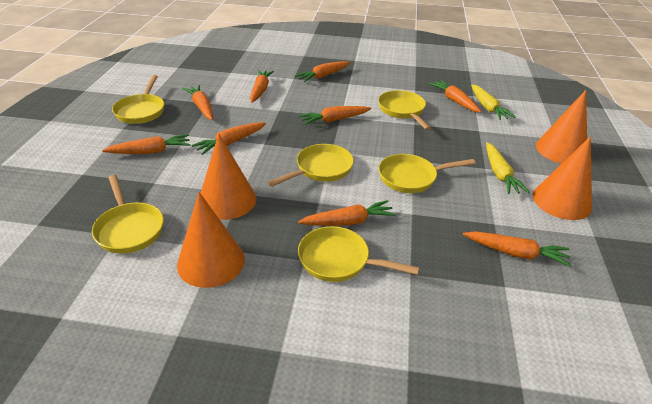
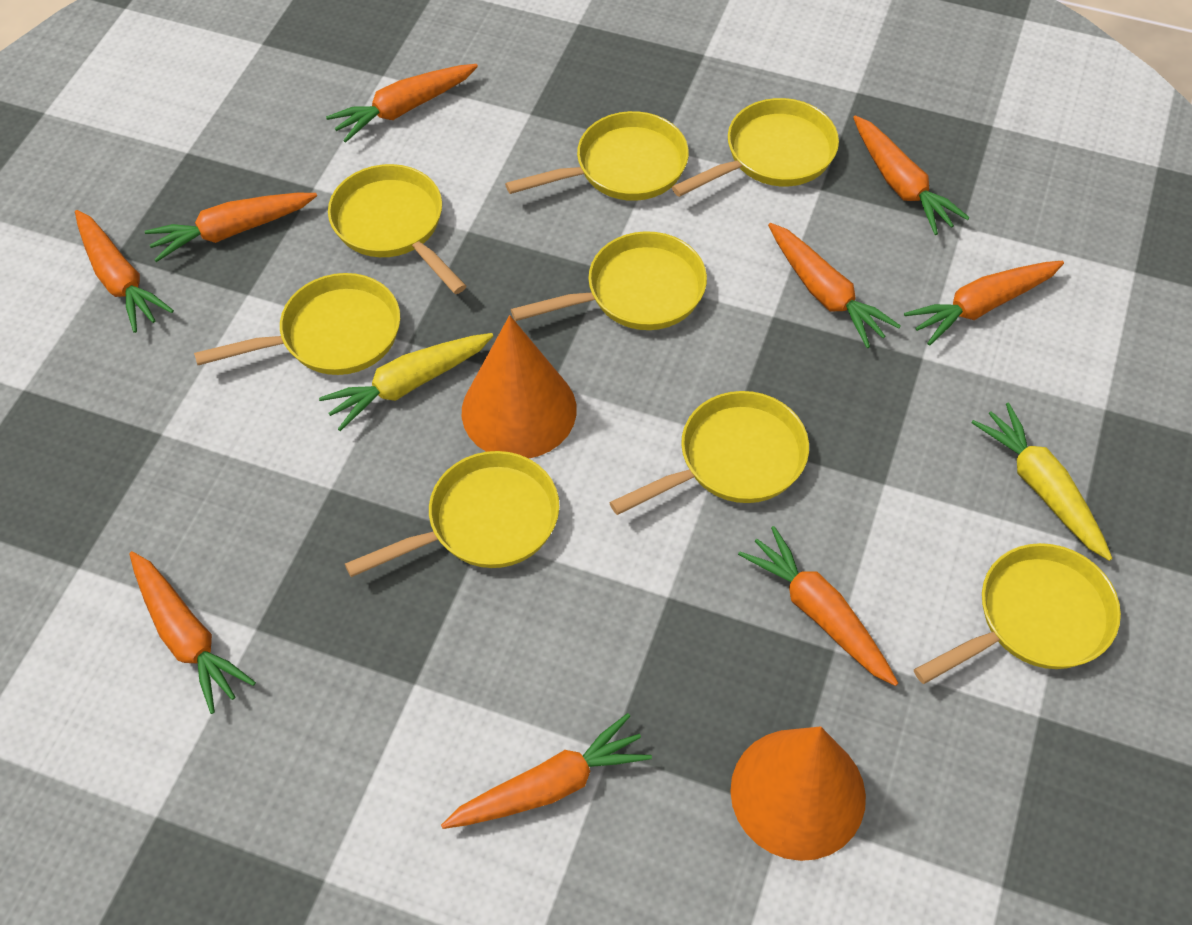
orange cone: 4 -> 2
yellow pan: 6 -> 8

